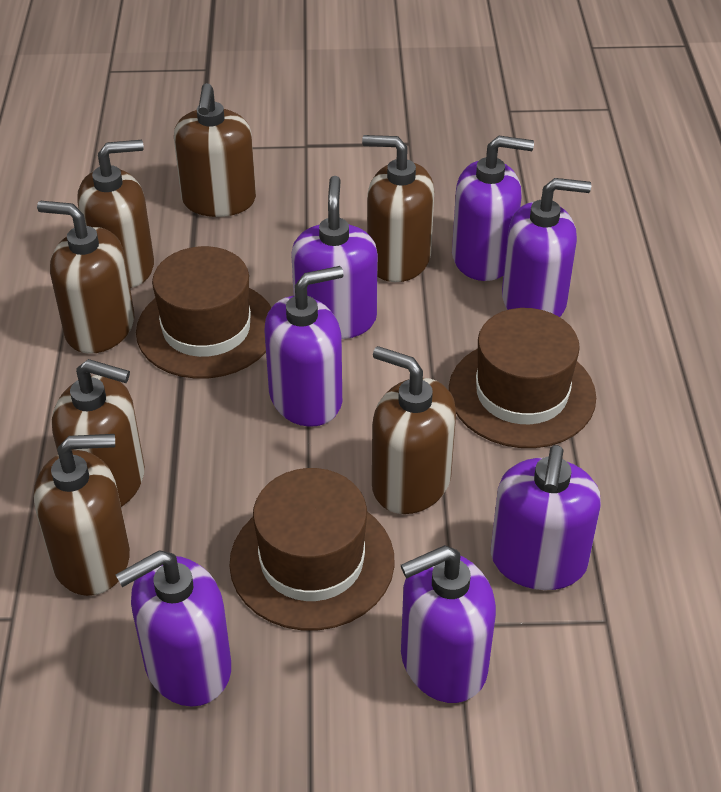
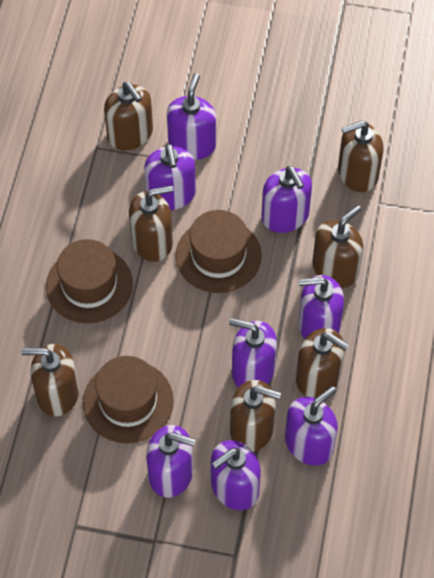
purple soap dispenser: 7 -> 8

